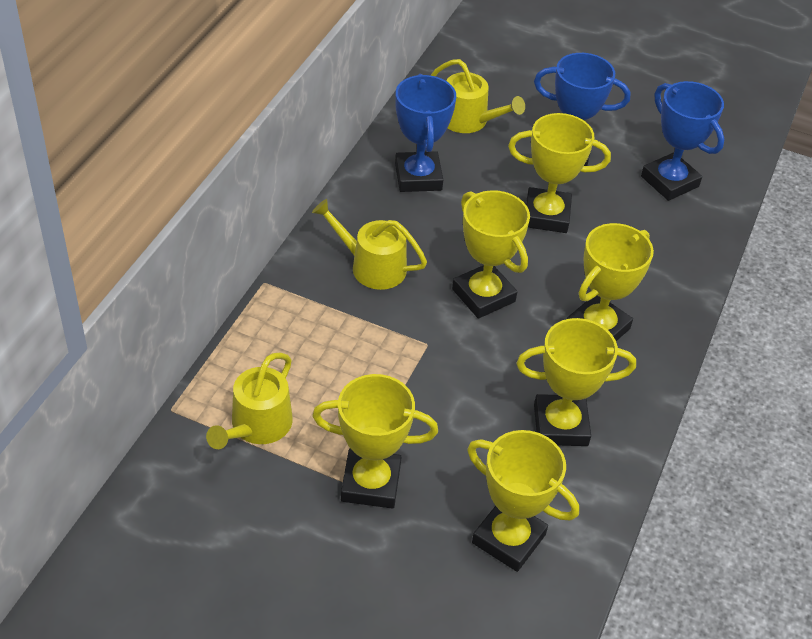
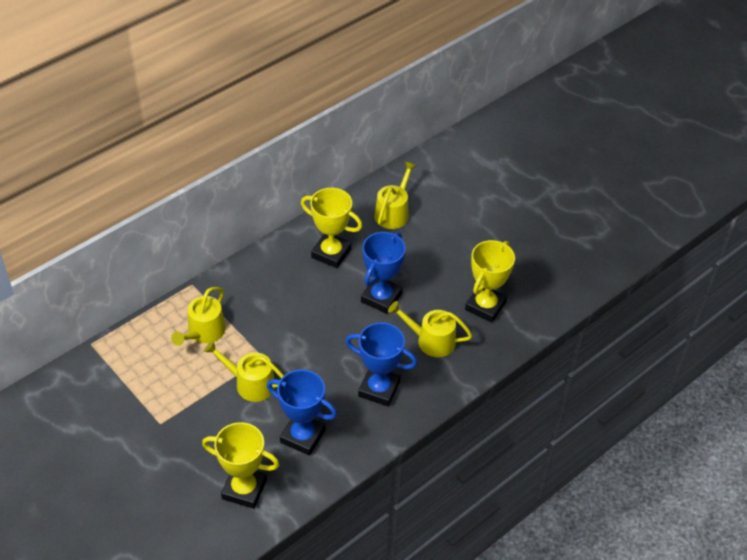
yellow trophy: 6 -> 3
yellow watering can: 3 -> 4

